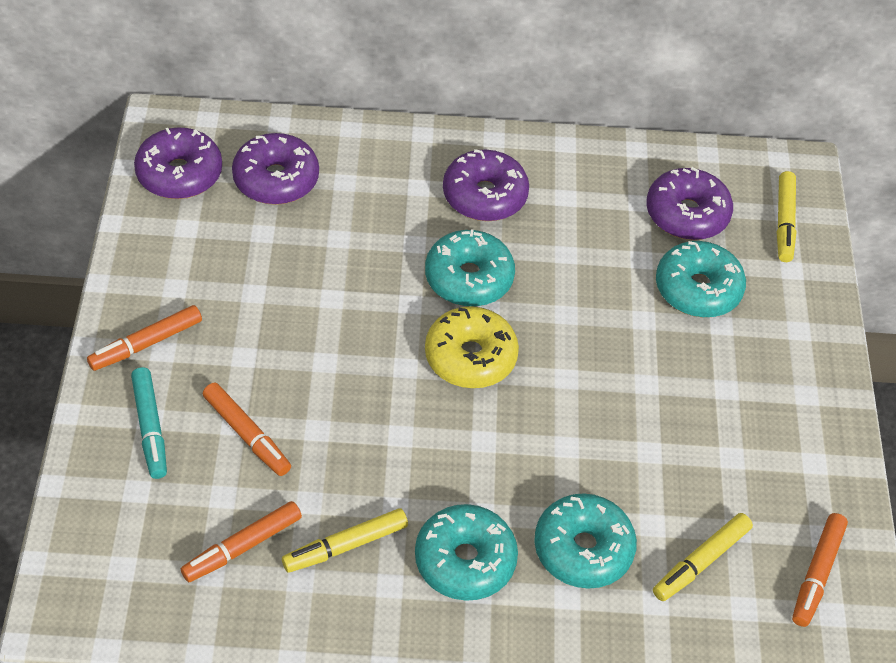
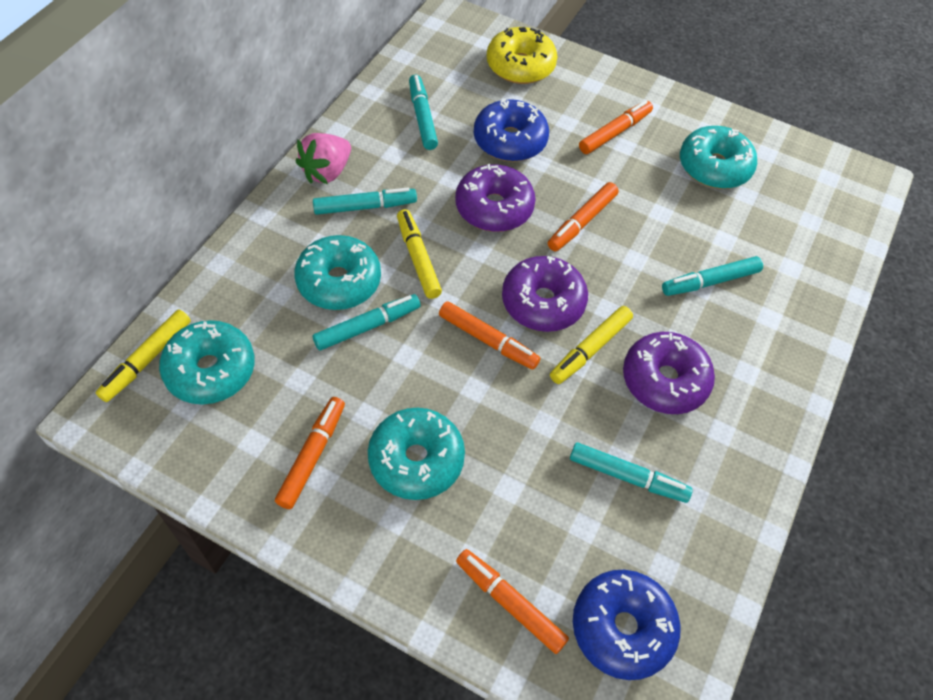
blue donut: 0 -> 2
orange marker: 4 -> 5
pink strawberry: 0 -> 1
purple donut: 4 -> 3
turquoise marker: 1 -> 5

